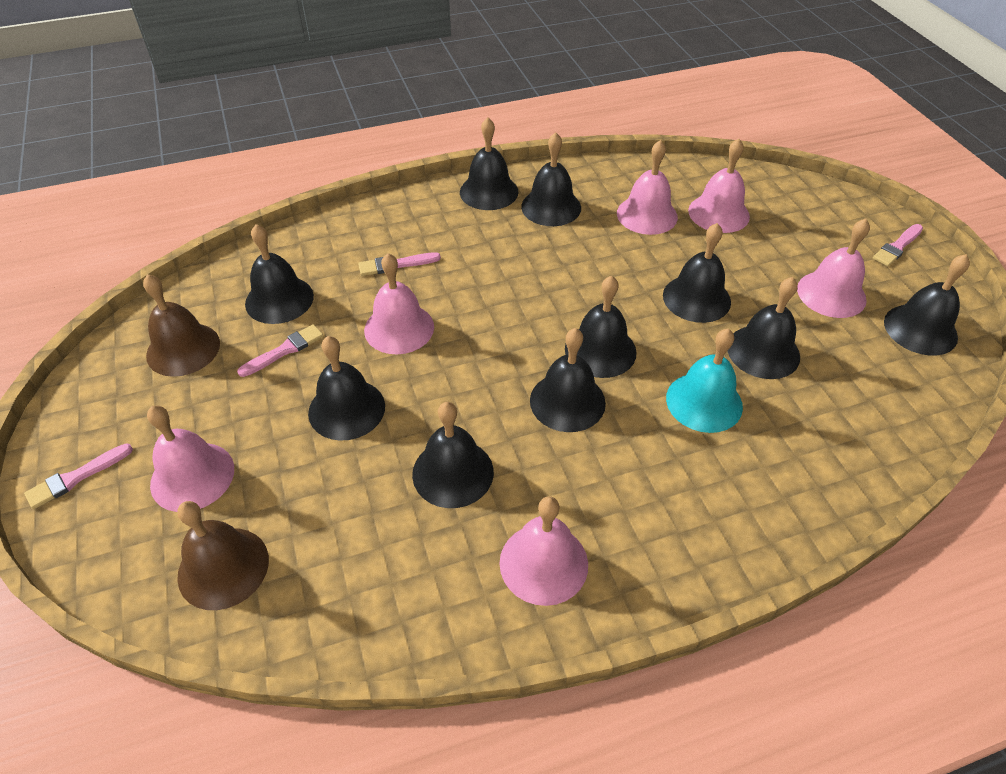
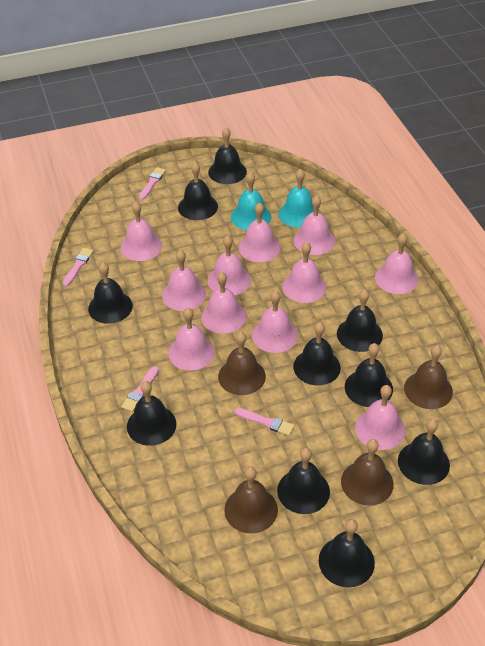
brown bell: 2 -> 4
pink bell: 6 -> 11
turquoise bell: 1 -> 2

